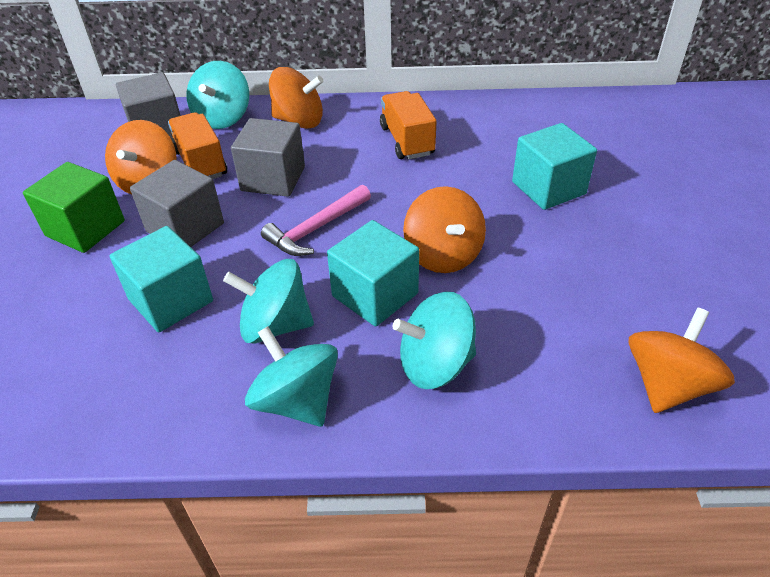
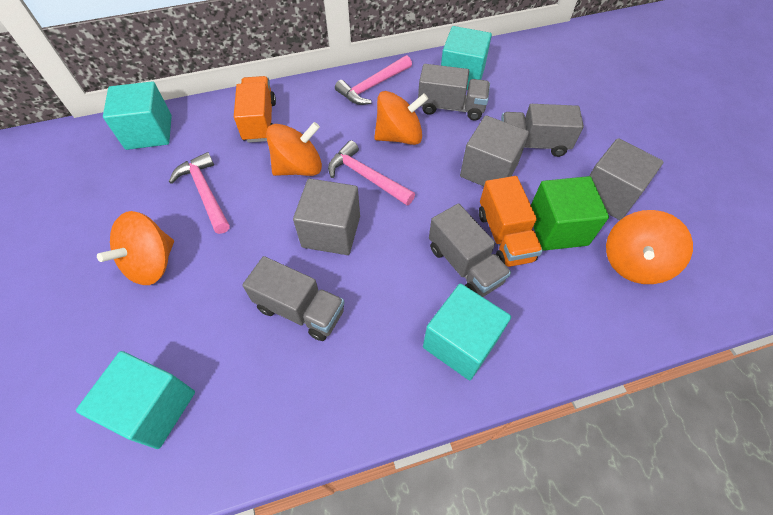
grey truck: 0 -> 4
pink hammer: 1 -> 3
turquoise cube: 3 -> 4
turquoise spinning top: 4 -> 0

